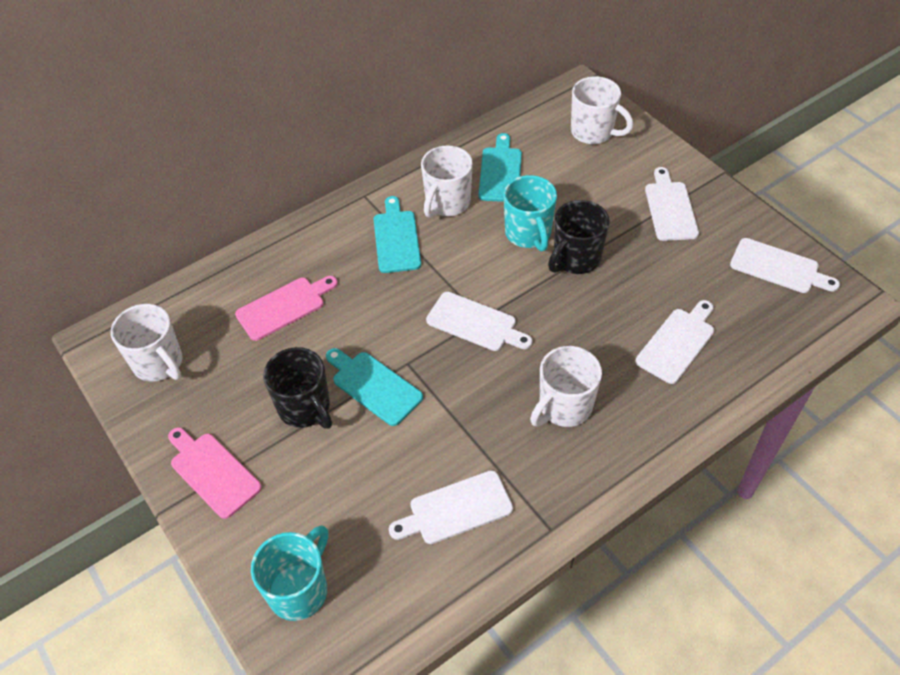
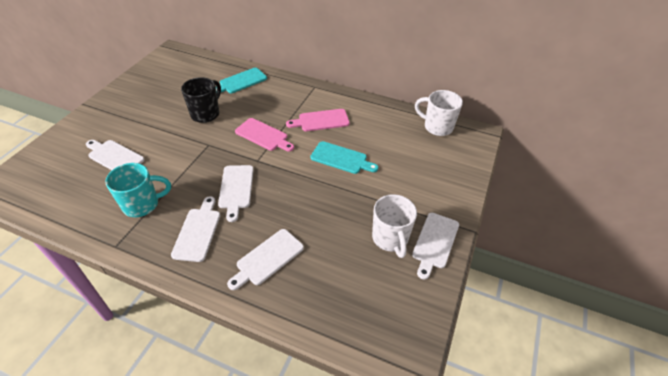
black mug: 2 -> 1
turquoise cutting board: 3 -> 2
turquoise mug: 2 -> 1
white mug: 4 -> 2

